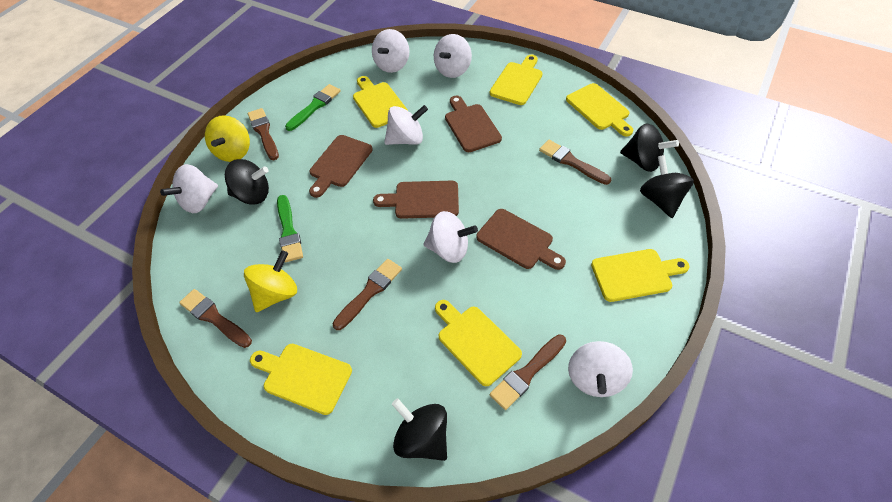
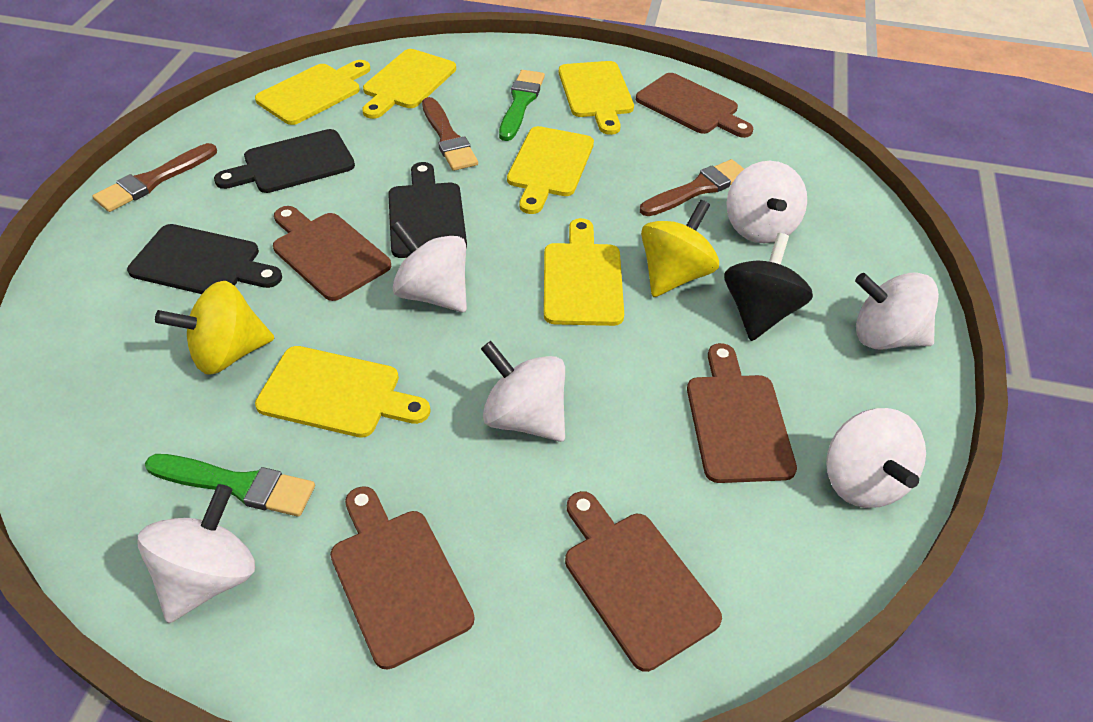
black cutting board: 0 -> 3
black spinning top: 4 -> 1
brown brush: 5 -> 3
brown cutting board: 4 -> 5

